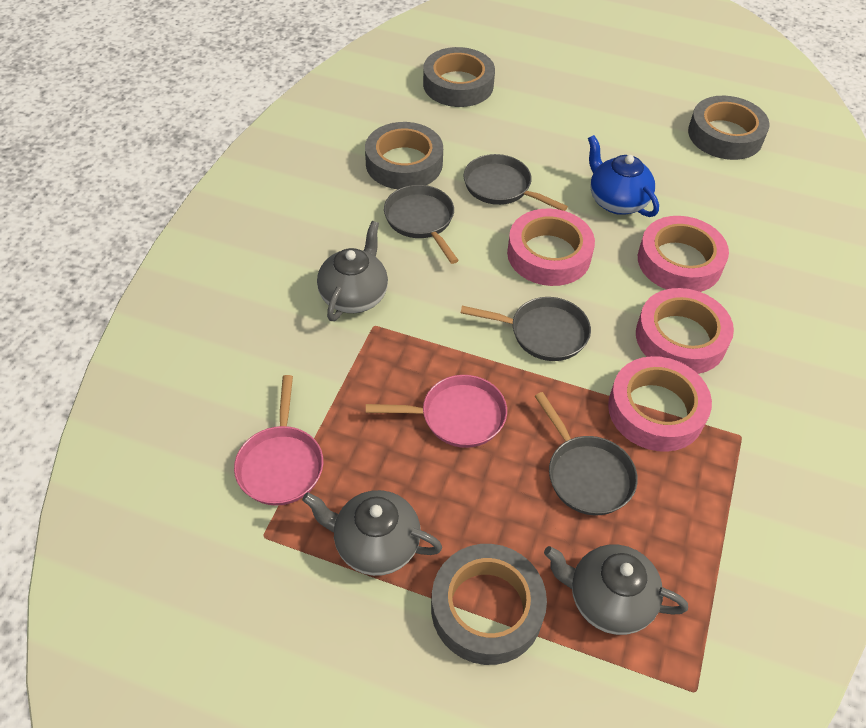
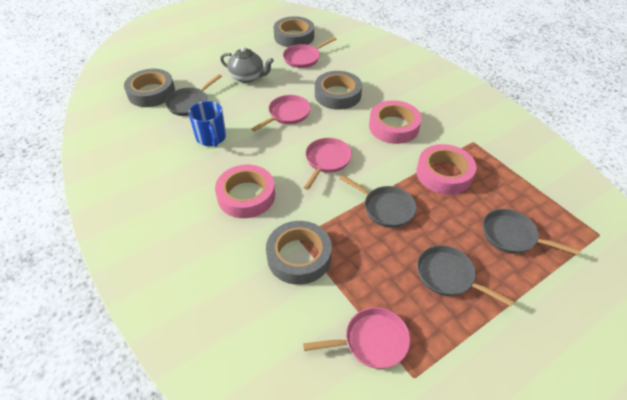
blue mug: 0 -> 1
blue teapot: 1 -> 0
grey teapot: 3 -> 1
pink pan: 2 -> 4
pink tape: 4 -> 3

